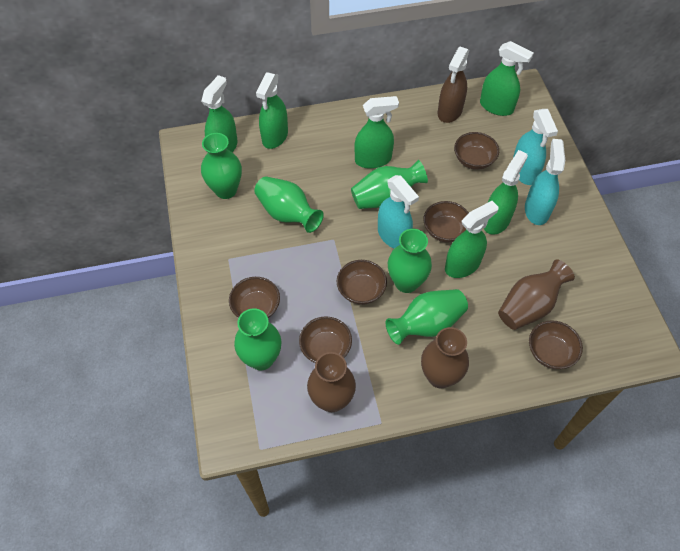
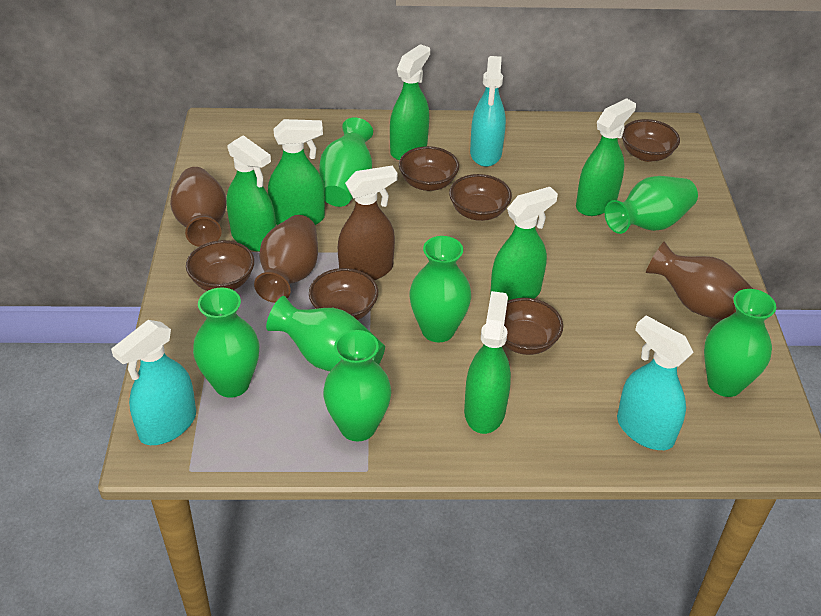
green vase: 6 -> 7

